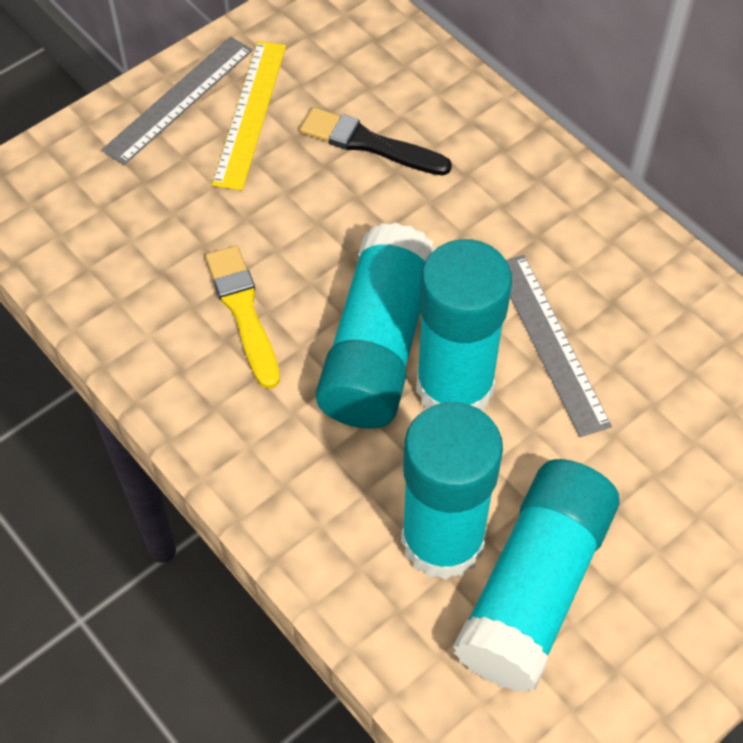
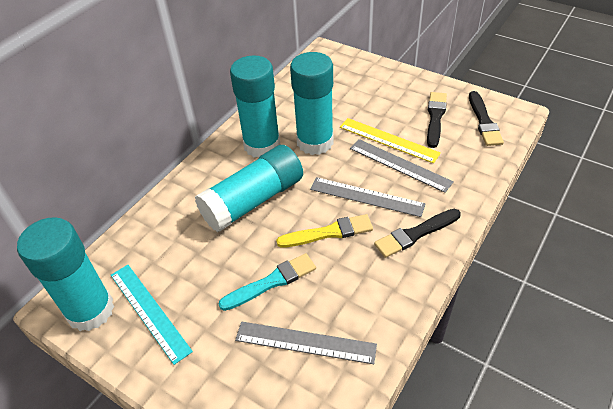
black brush: 1 -> 3
grey ruler: 2 -> 3
turquoise brush: 0 -> 1
turquoise ruler: 0 -> 1

